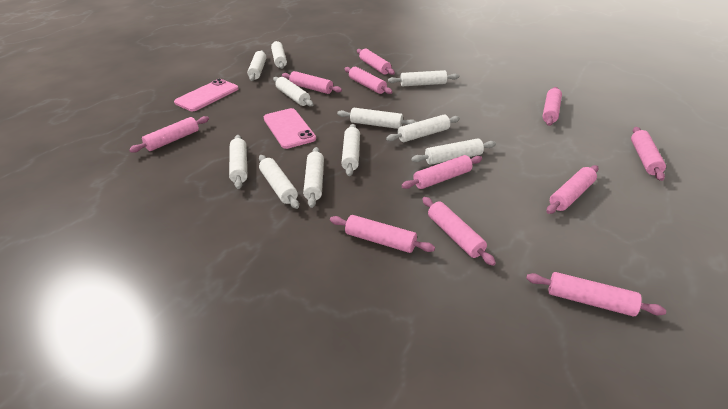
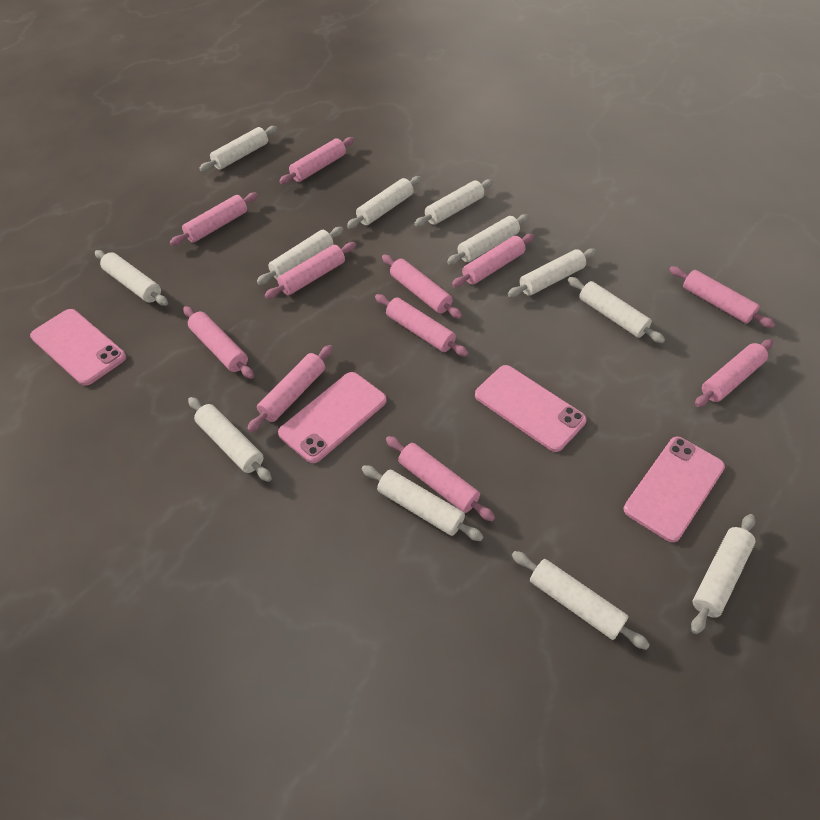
pink phone: 2 -> 4
white rolling pin: 11 -> 12

